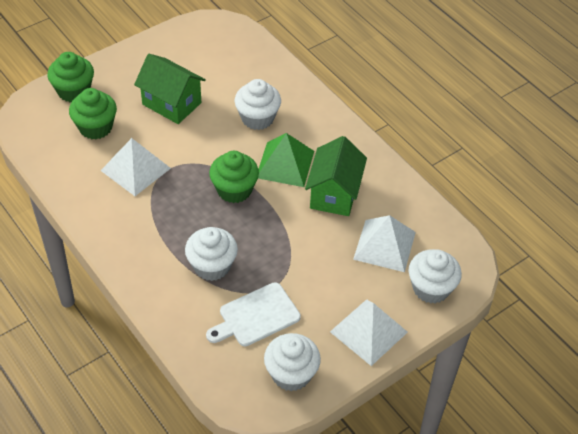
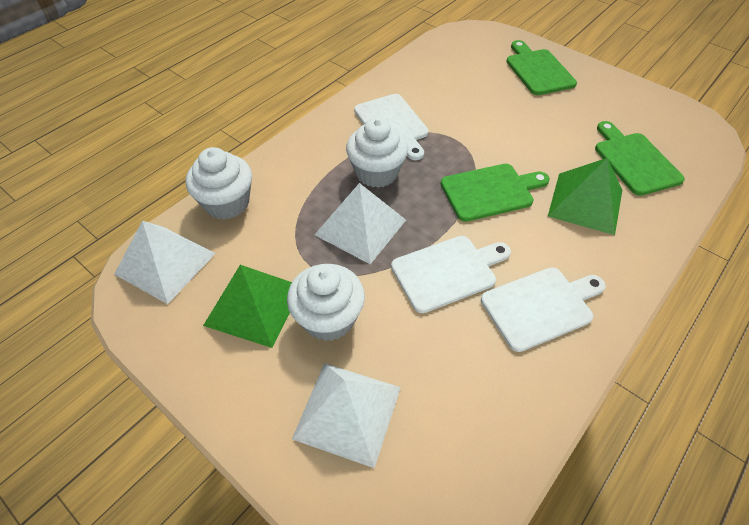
green cupcake: 3 -> 0
green cutting board: 0 -> 3
green house: 2 -> 0
green pyramid: 1 -> 2
white cupcake: 4 -> 3
white cutting board: 1 -> 3

